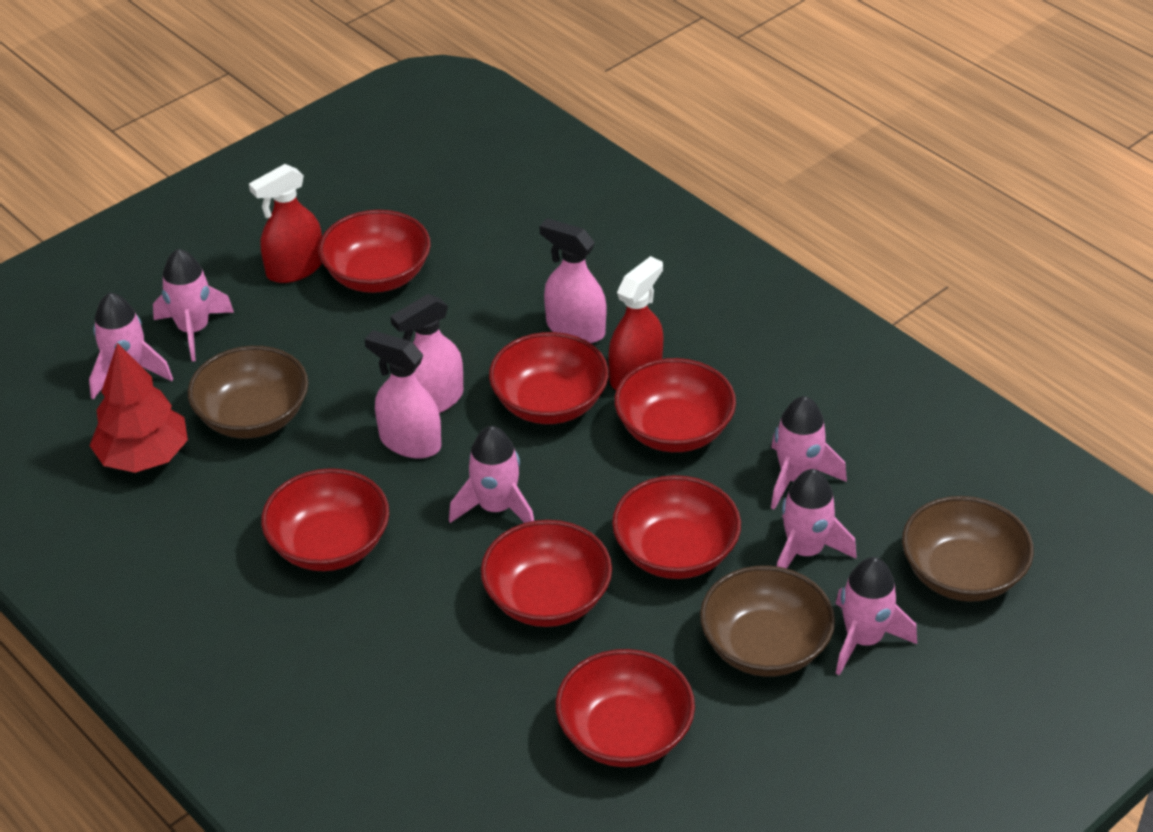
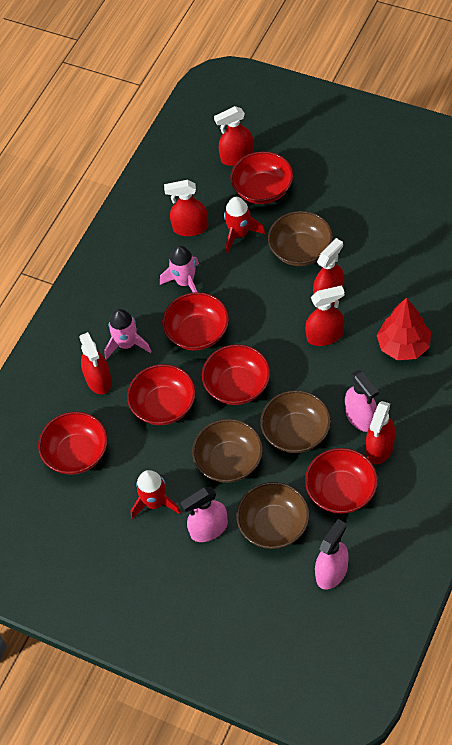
brown bowl: 3 -> 4
pink rocket: 6 -> 2
red bowl: 7 -> 6
red rocket: 0 -> 2
red spray bottle: 2 -> 6

